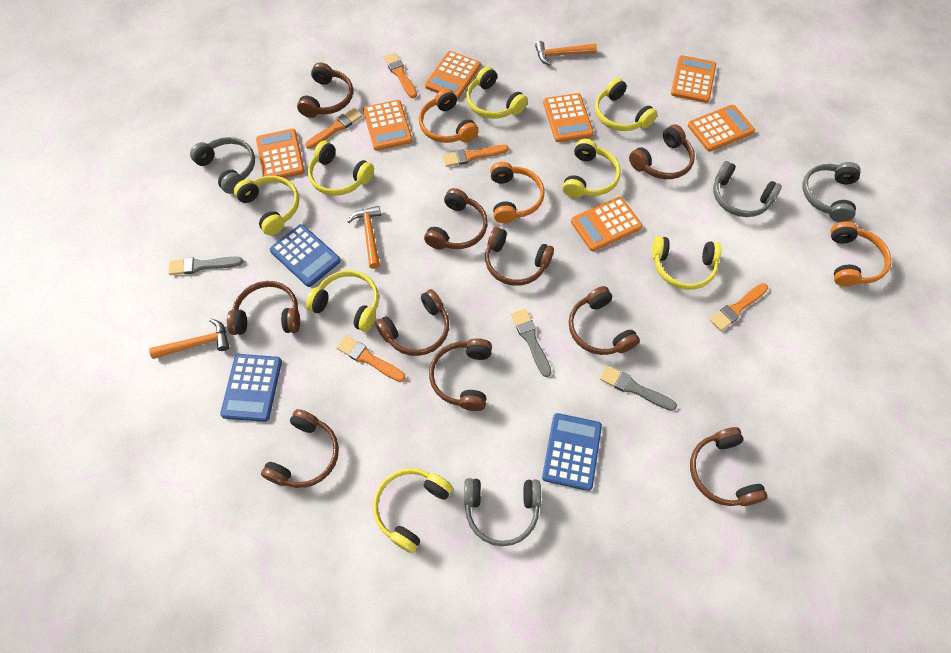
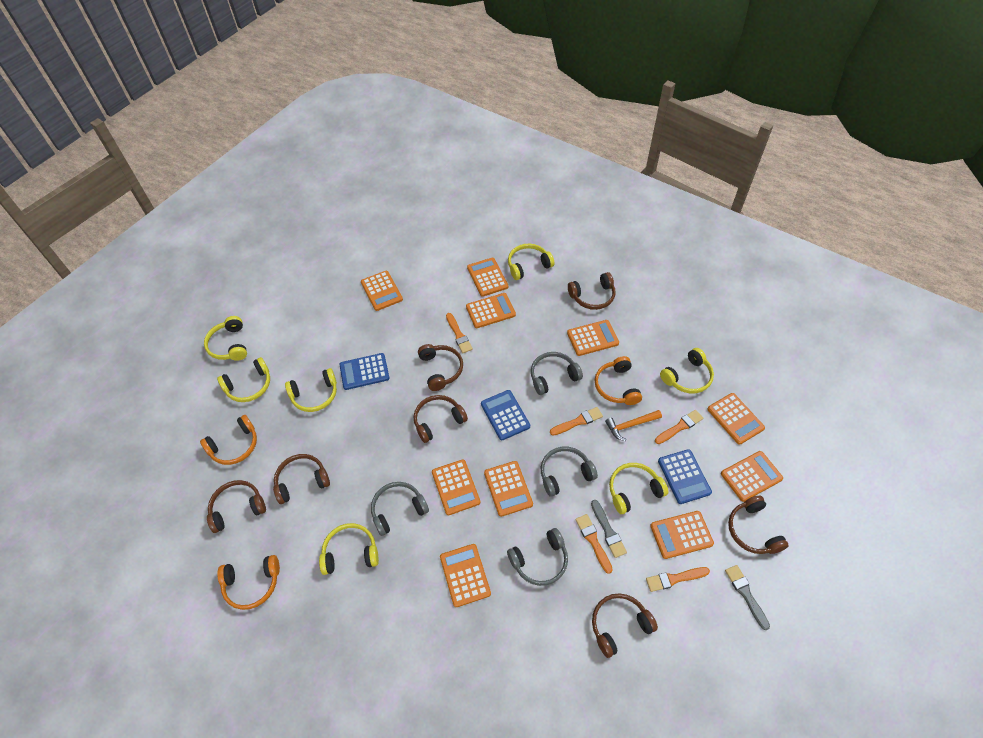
brown headphones: 10 -> 7
grey brush: 3 -> 2
orange calculator: 7 -> 10
orange hammer: 3 -> 1
yellow headphones: 8 -> 7

